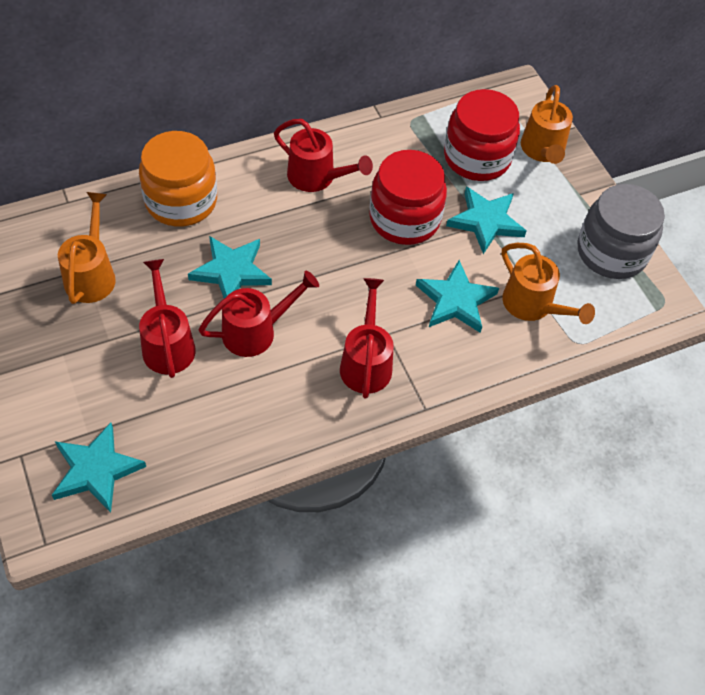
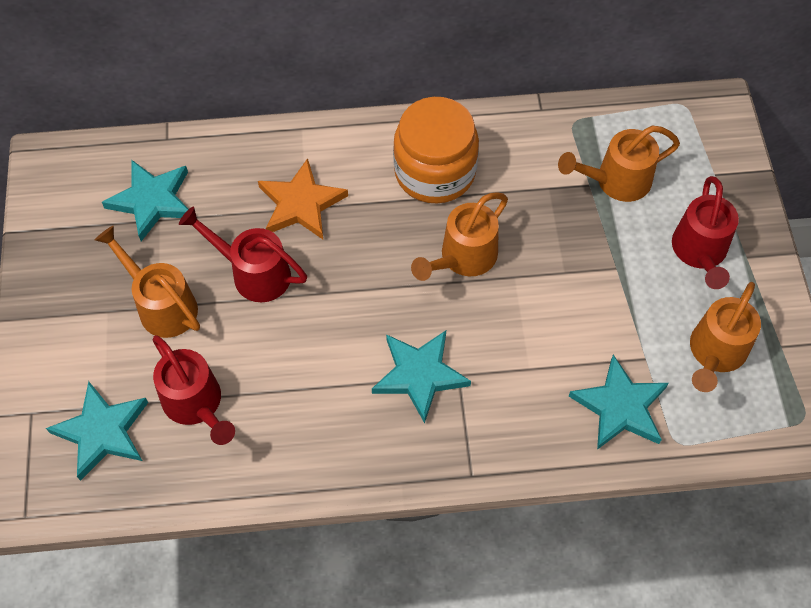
grey jar: 1 -> 0
orange star: 0 -> 1
orange watering can: 3 -> 4
red jar: 2 -> 0
red watering can: 4 -> 3

